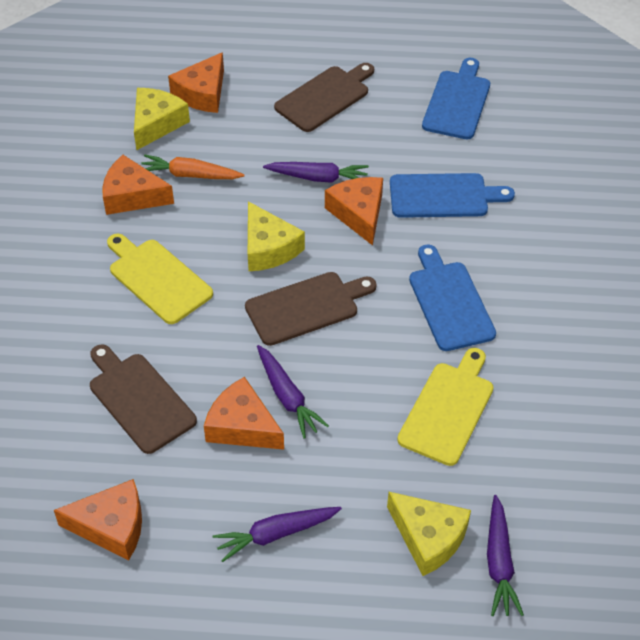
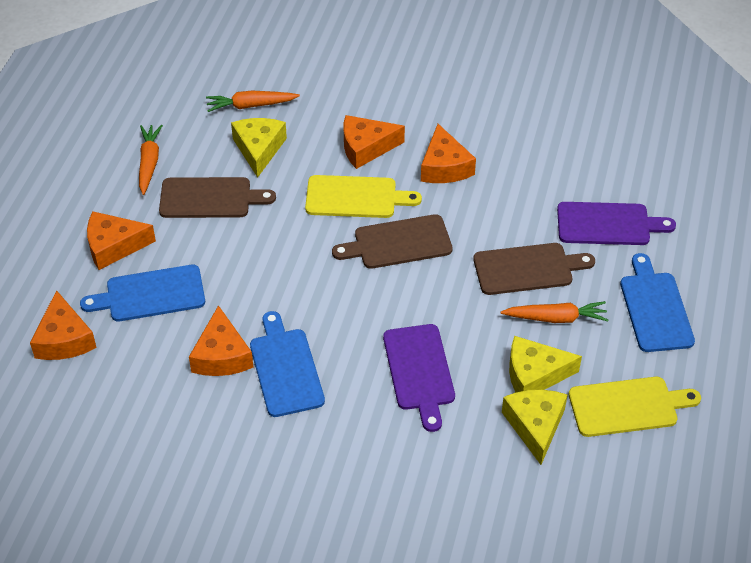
orange carrot: 1 -> 3
purple carrot: 4 -> 0
purple cutting board: 0 -> 2

